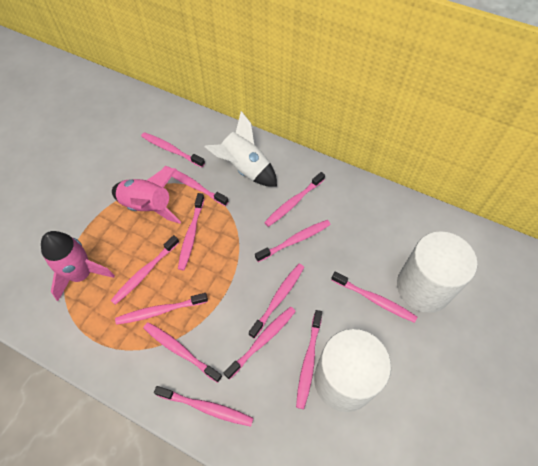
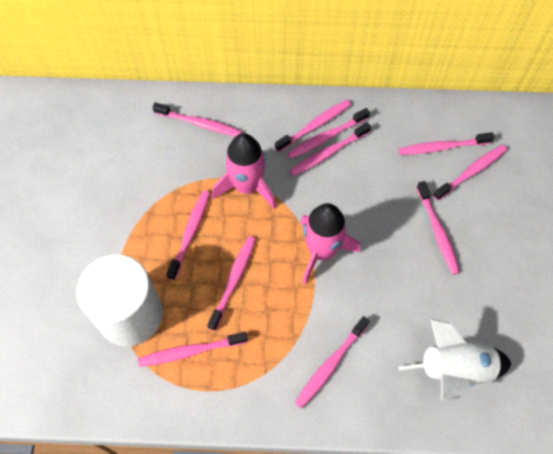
pink toothbrush: 13 -> 11
white cylinder: 2 -> 1

